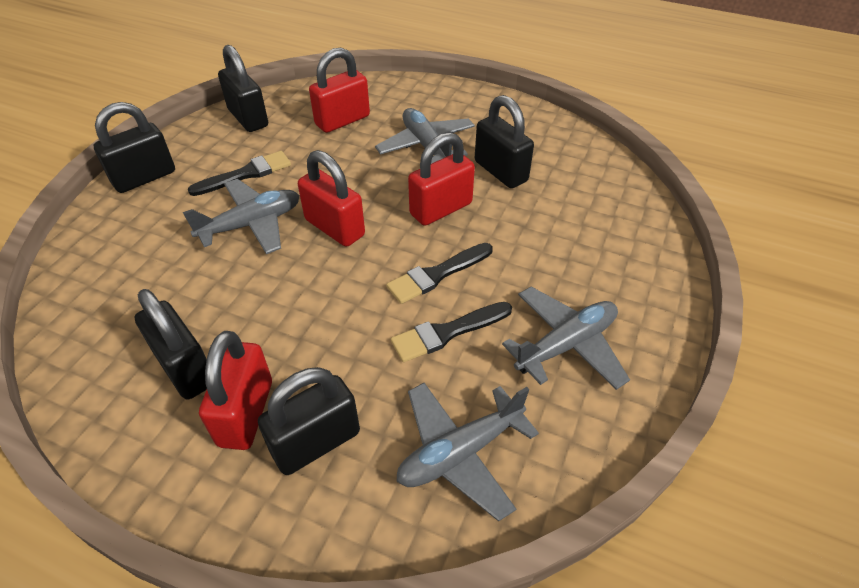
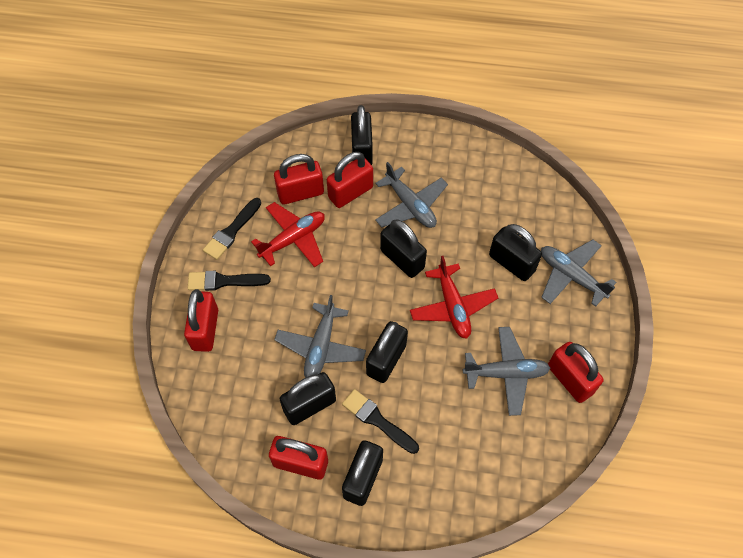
black padlock: 5 -> 6
red padlock: 4 -> 5
red plane: 0 -> 2

